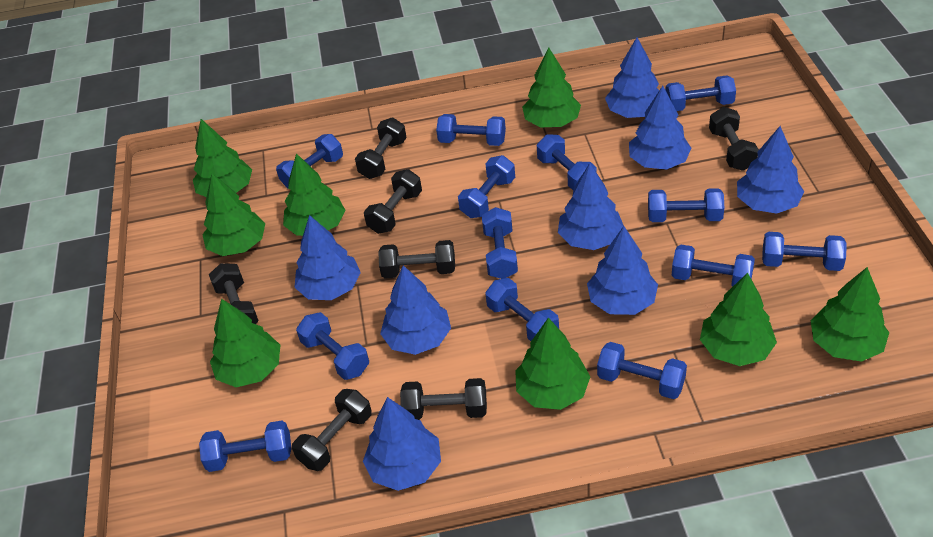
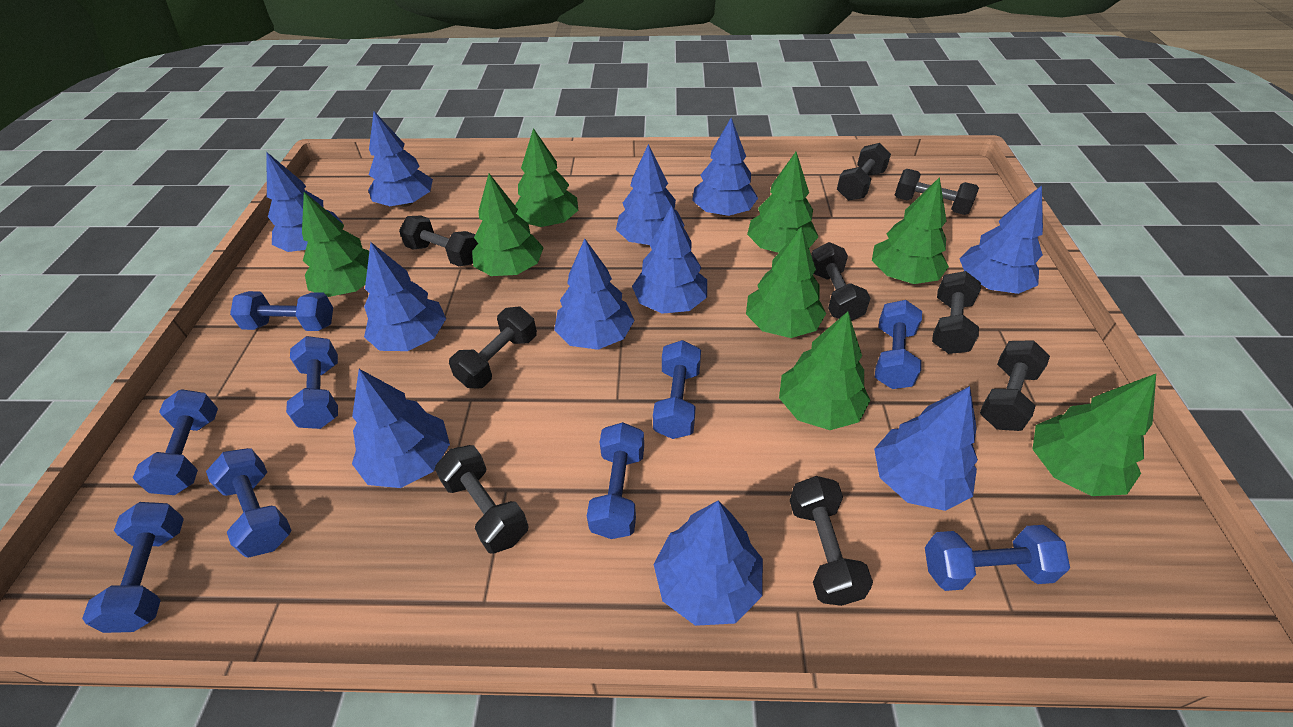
black dumbbell: 7 -> 9
blue dumbbell: 13 -> 9
blue tree: 8 -> 11

